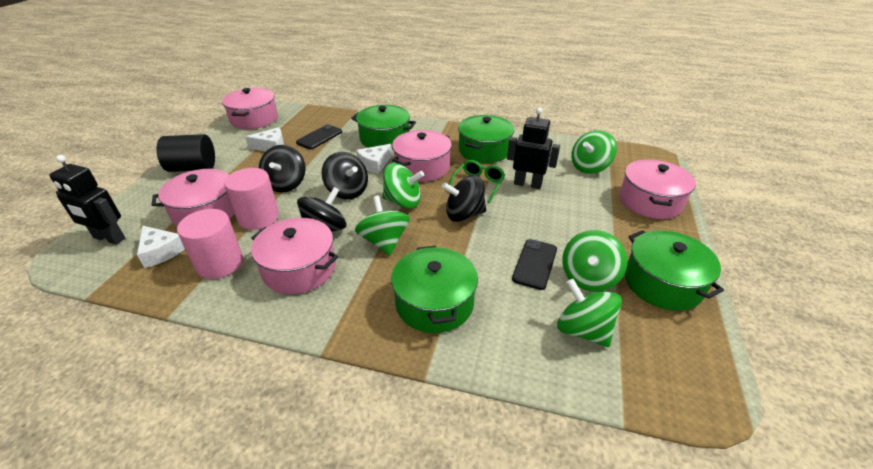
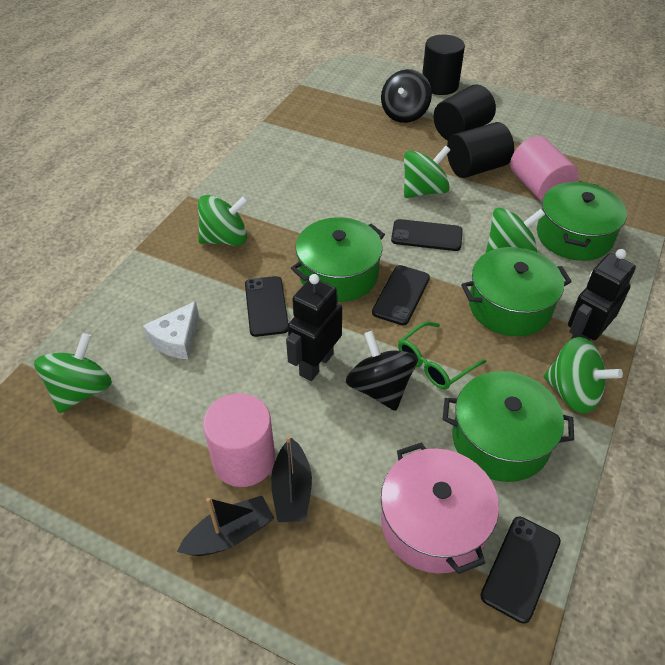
black boat: 0 -> 2
black cylinder: 1 -> 3
black phone: 2 -> 4
black spinning top: 4 -> 2
pink pot: 5 -> 1
white cheese: 3 -> 1

